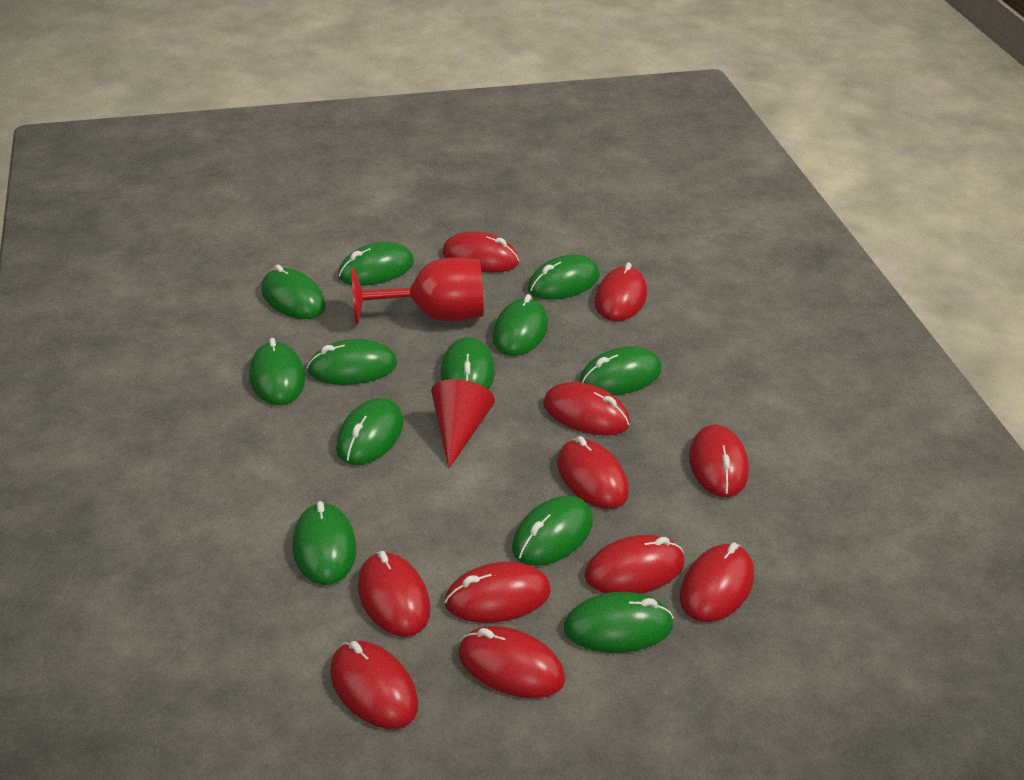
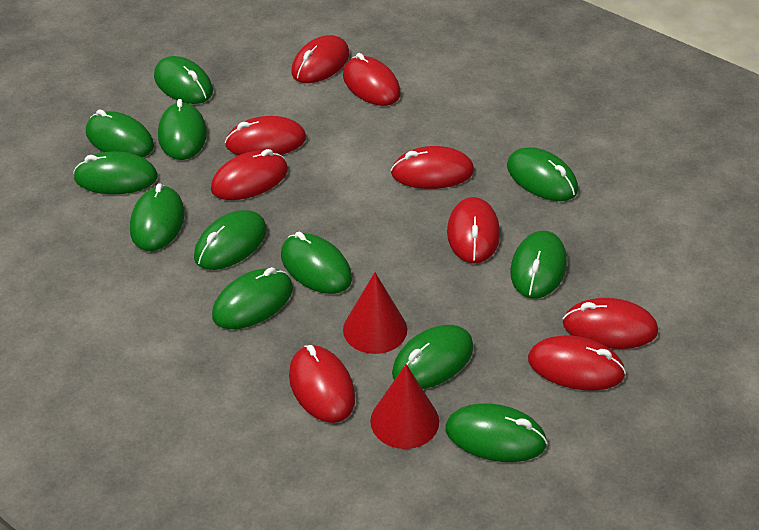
red cone: 1 -> 2
red goblet: 1 -> 0
red mouse: 11 -> 9

